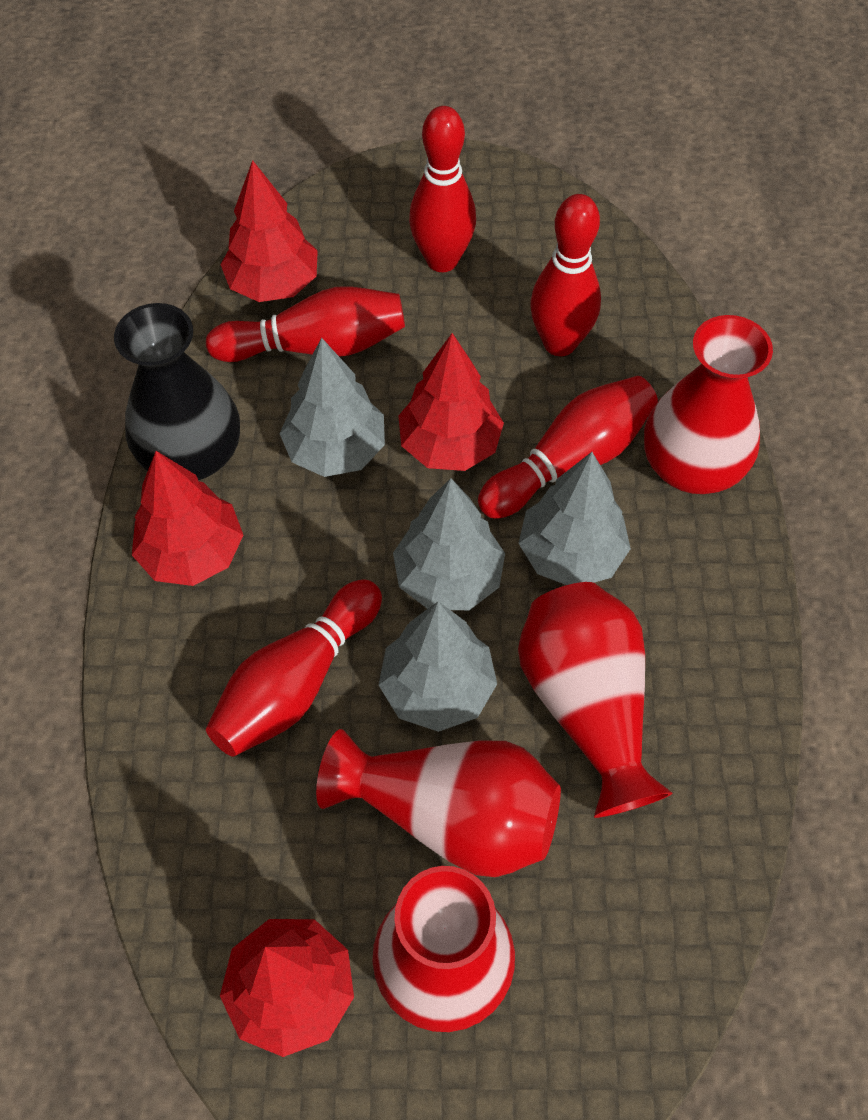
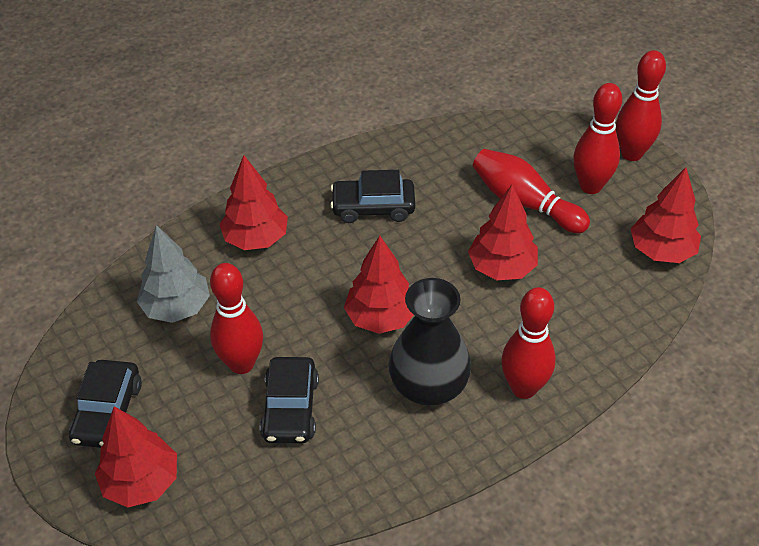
black car: 0 -> 3
grey tree: 4 -> 1
red tree: 4 -> 5
red vase: 4 -> 0

